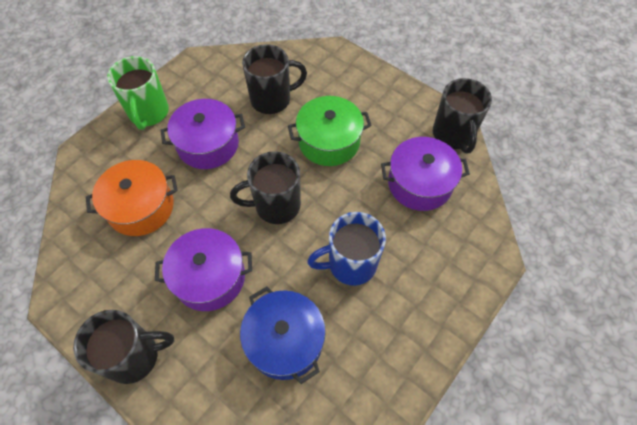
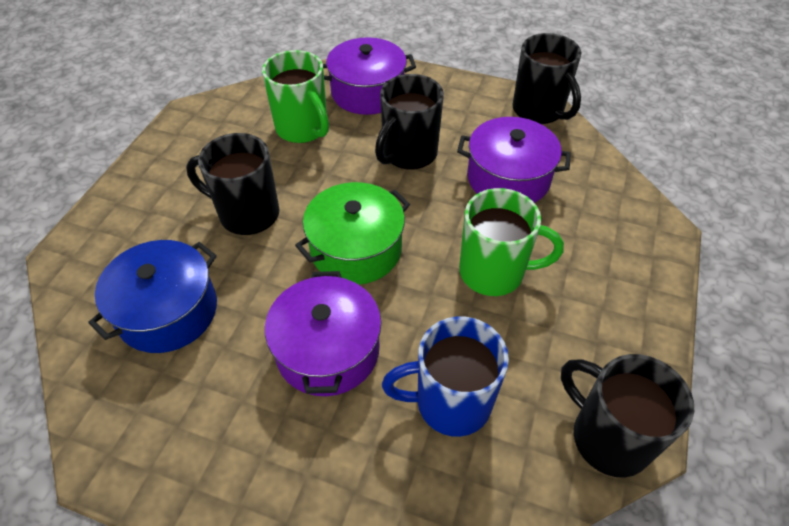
green mug: 1 -> 2
orange pot: 1 -> 0

